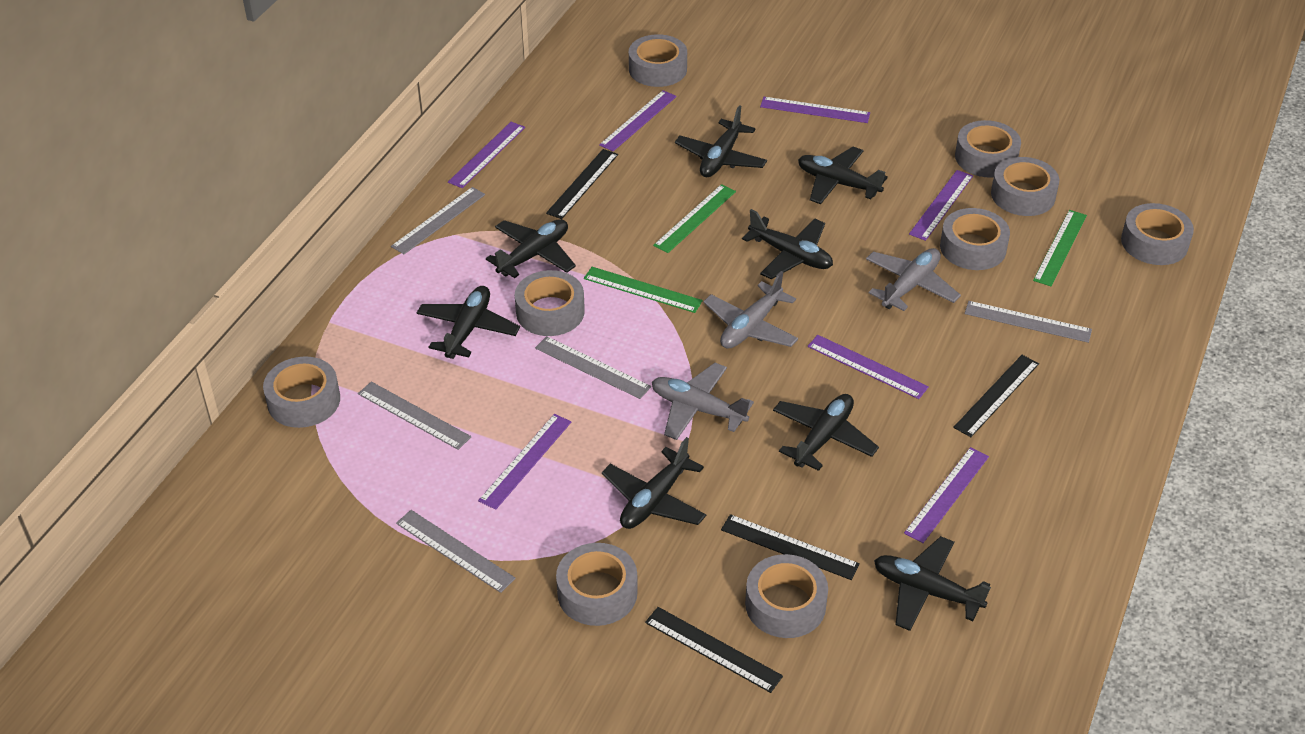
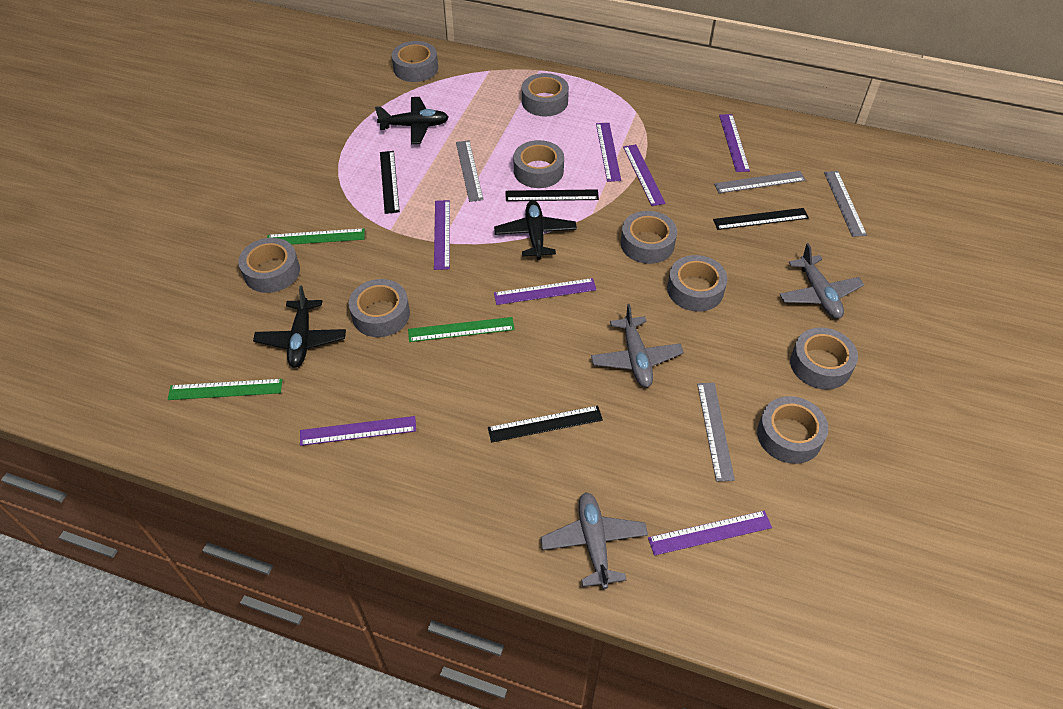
black plane: 8 -> 3
grey ruler: 5 -> 4

